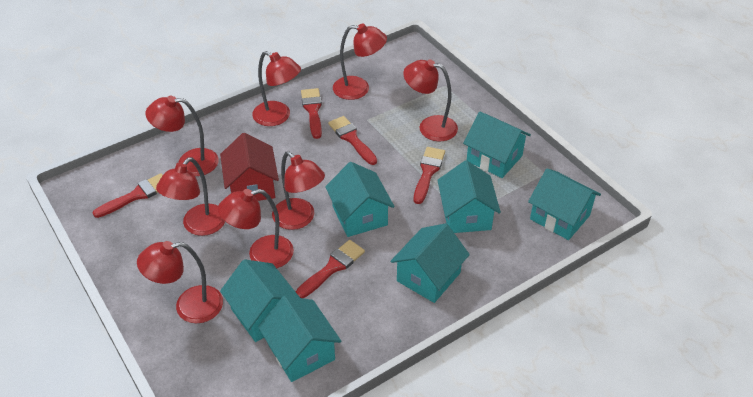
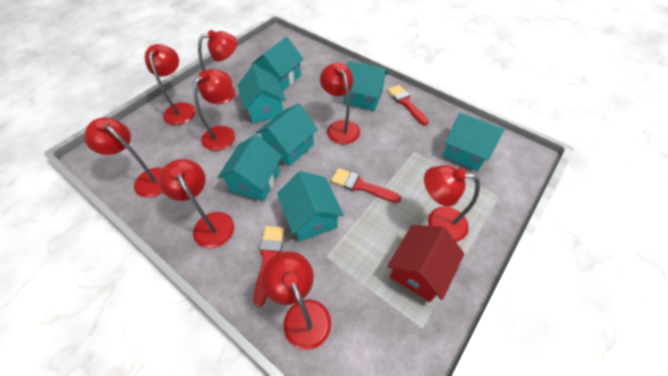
red brush: 5 -> 3

